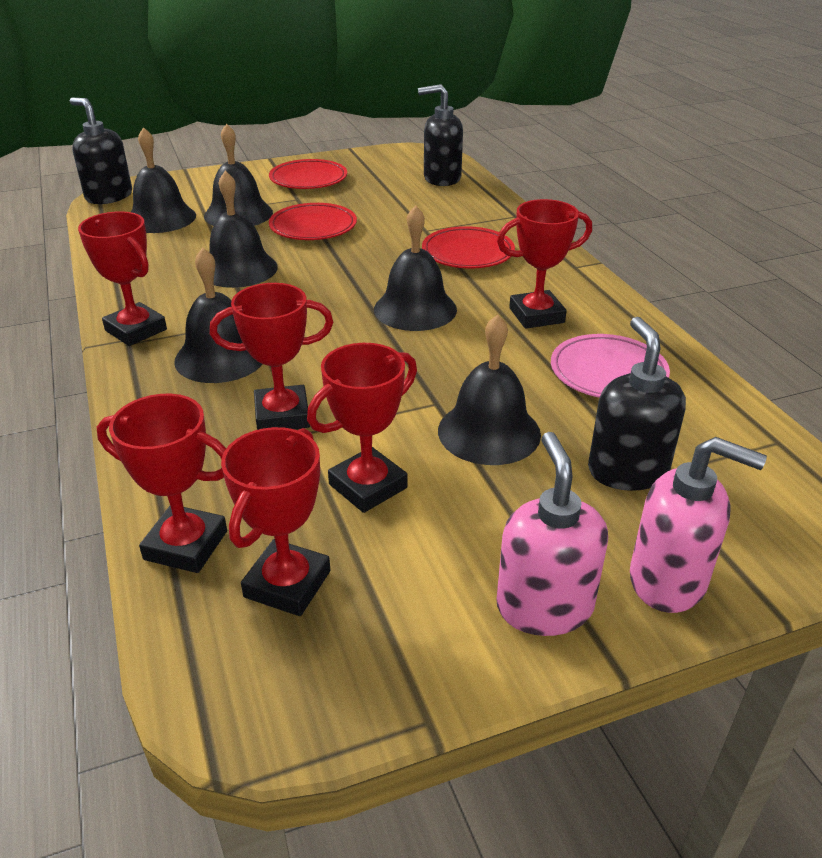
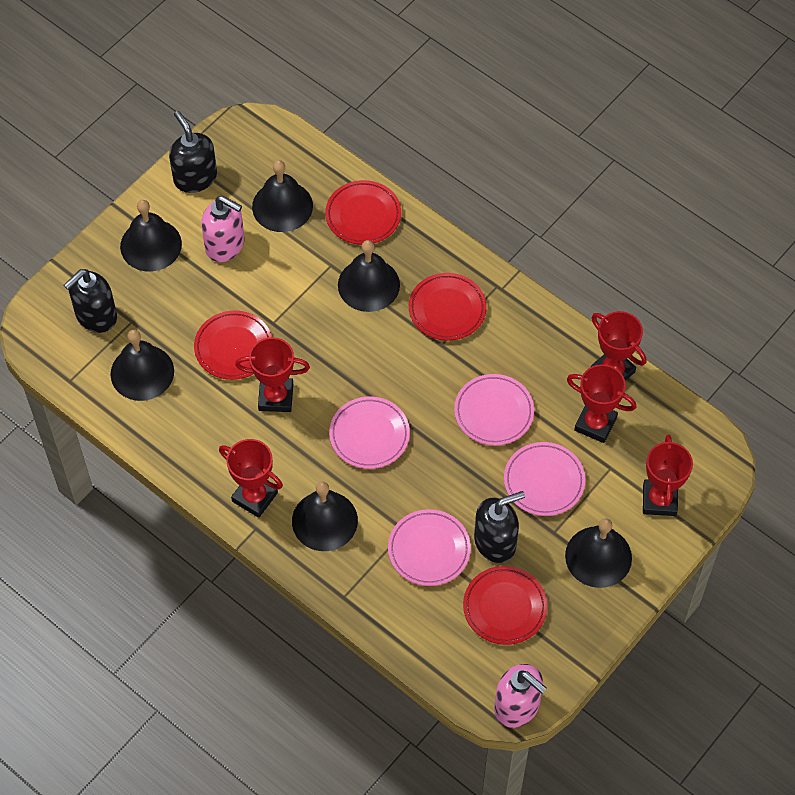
pink plate: 1 -> 4
red plate: 3 -> 4
red trophy: 6 -> 5

